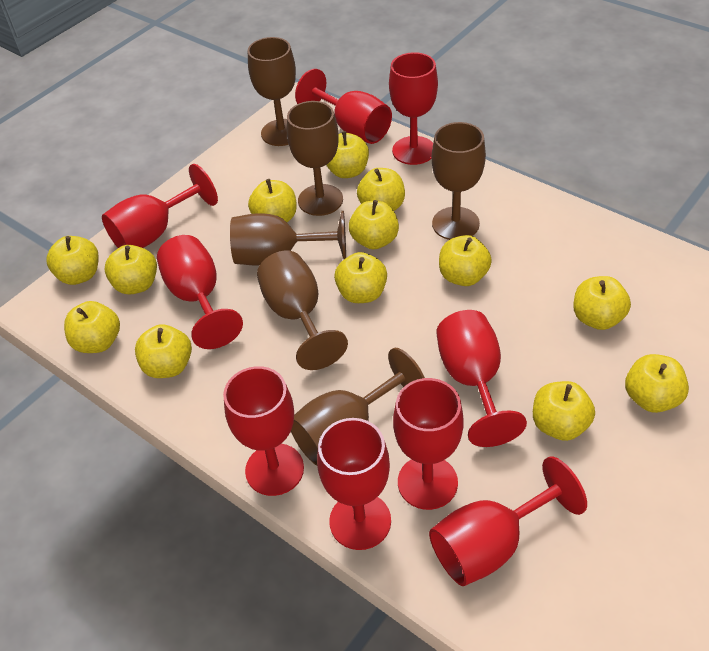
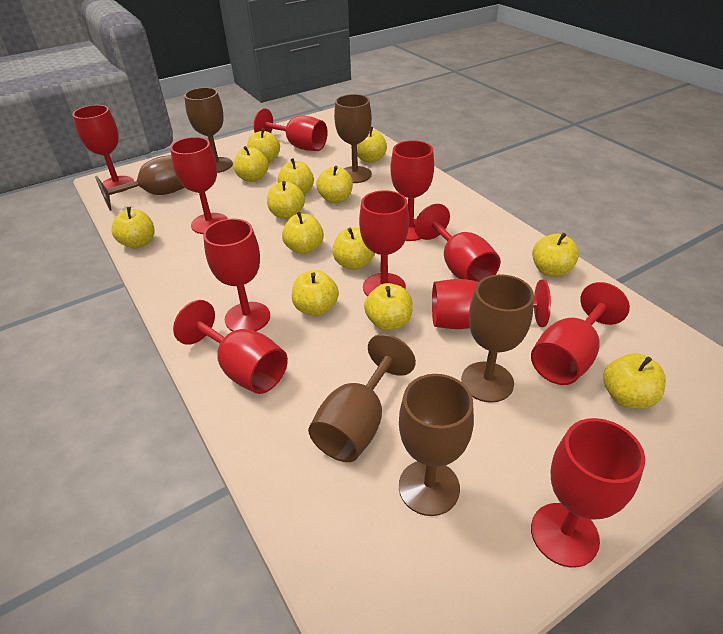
red goblet: 9 -> 11

